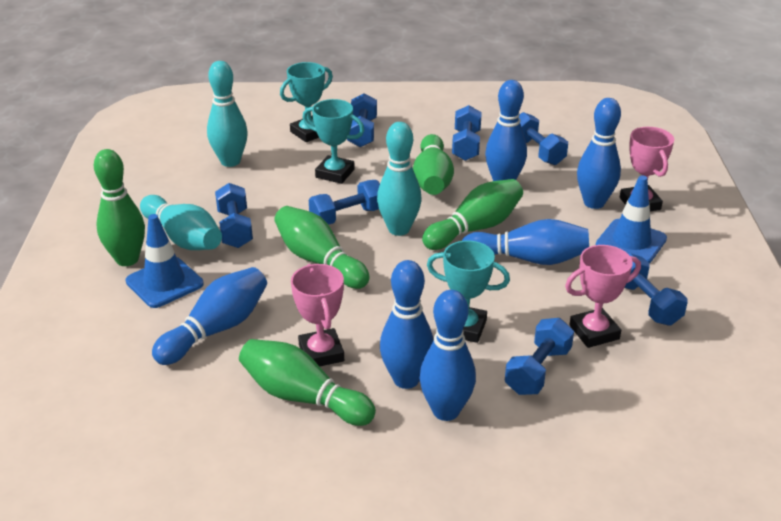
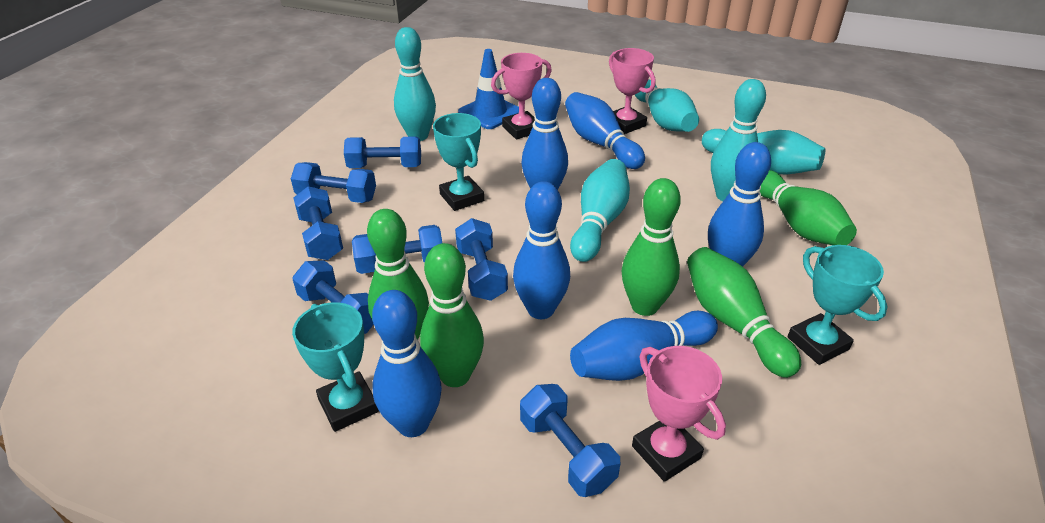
blue traffic cone: 2 -> 1
turquoise bowling pin: 3 -> 5

